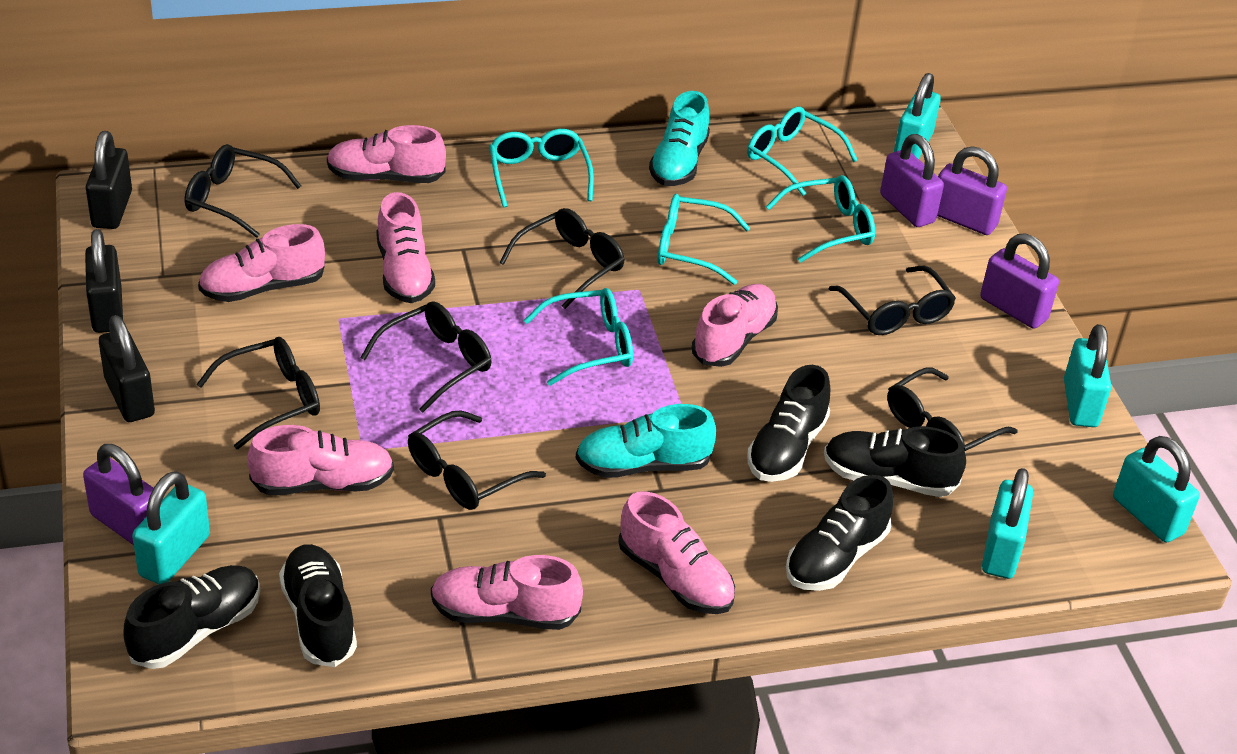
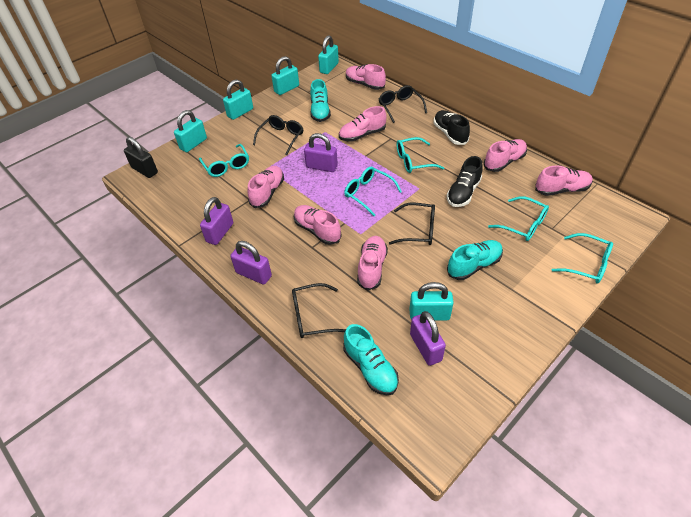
black glasses: 7 -> 4
black padlock: 3 -> 1
black shoe: 5 -> 2
turquoise shoe: 2 -> 3

